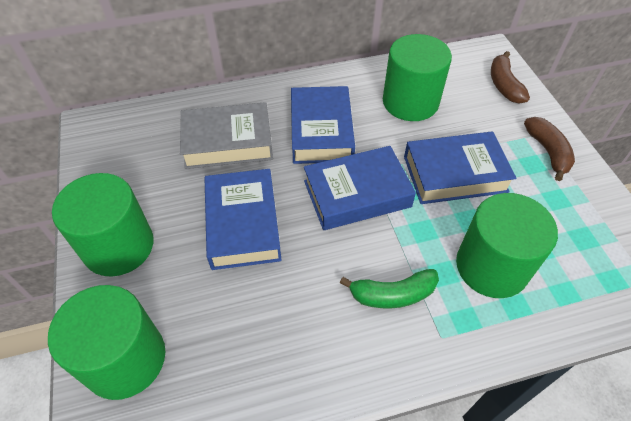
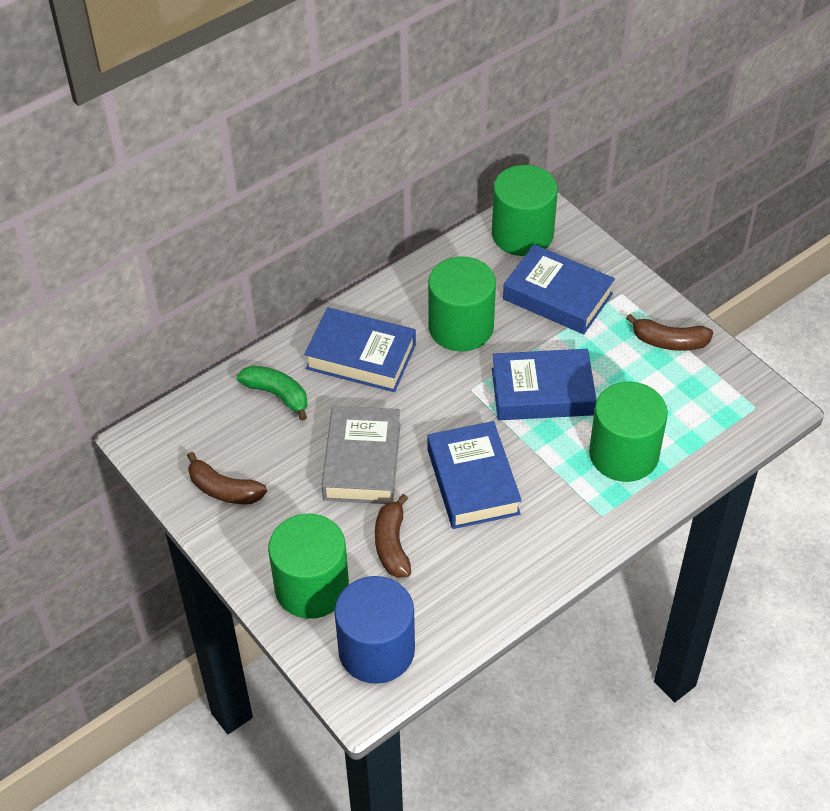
blue cylinder: 0 -> 1
brown banana: 2 -> 3

